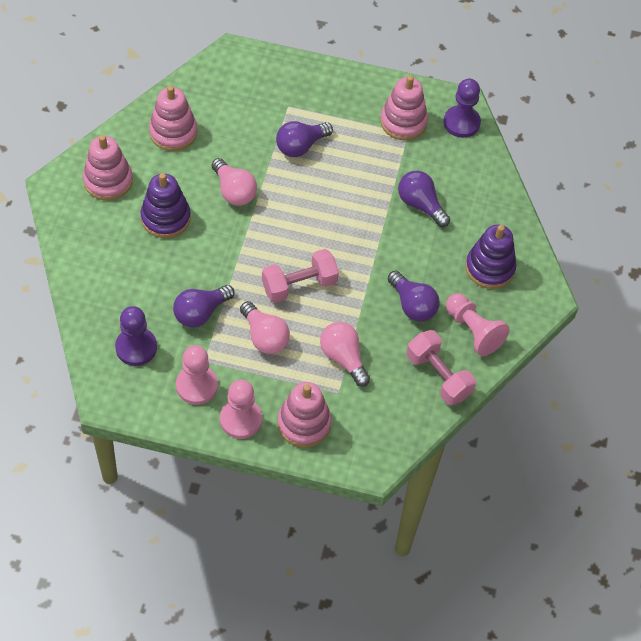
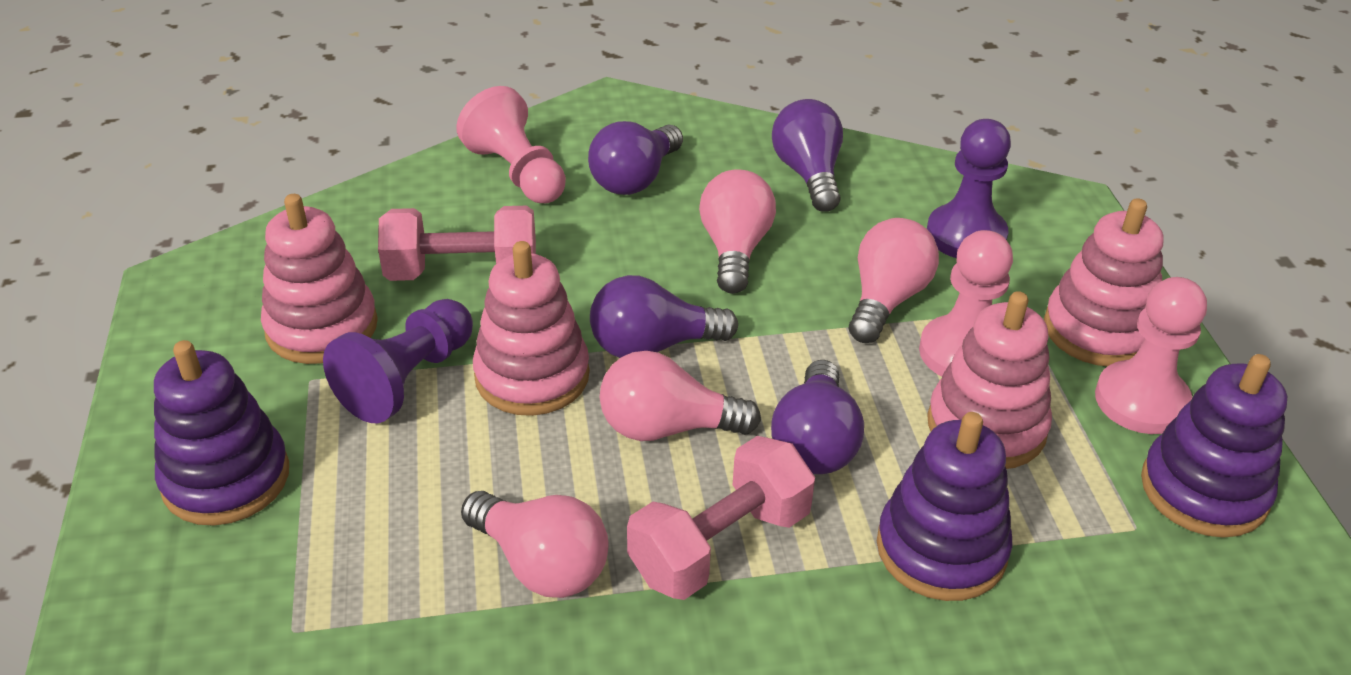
pink light bulb: 3 -> 4
purple stacking toy: 2 -> 3

